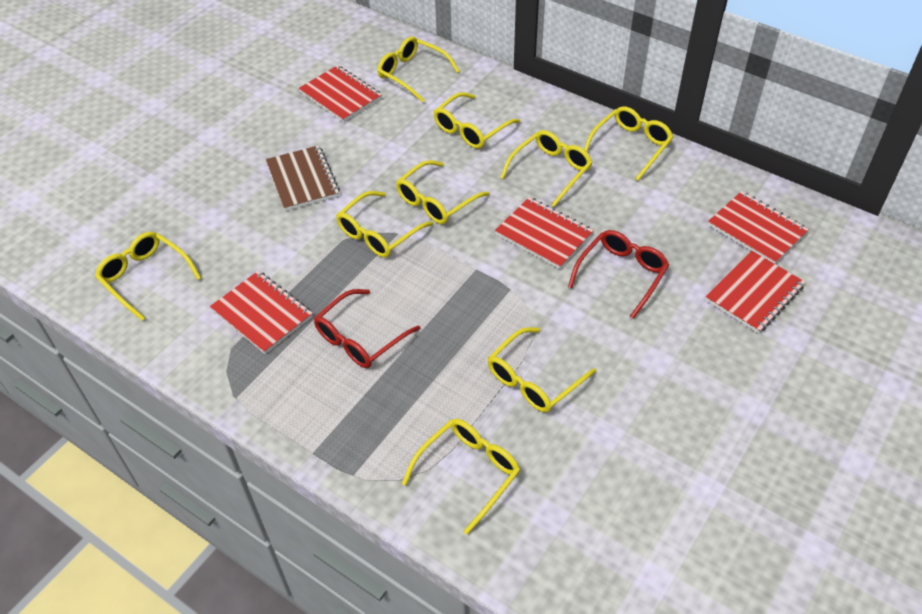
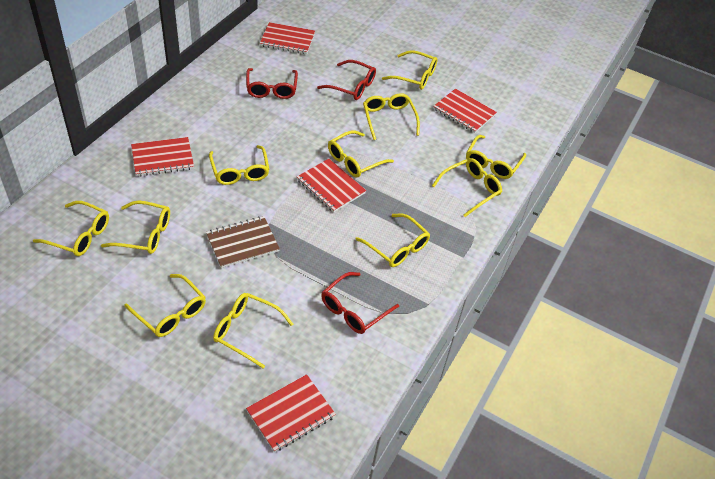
red glasses: 2 -> 3
yellow glasses: 9 -> 11

